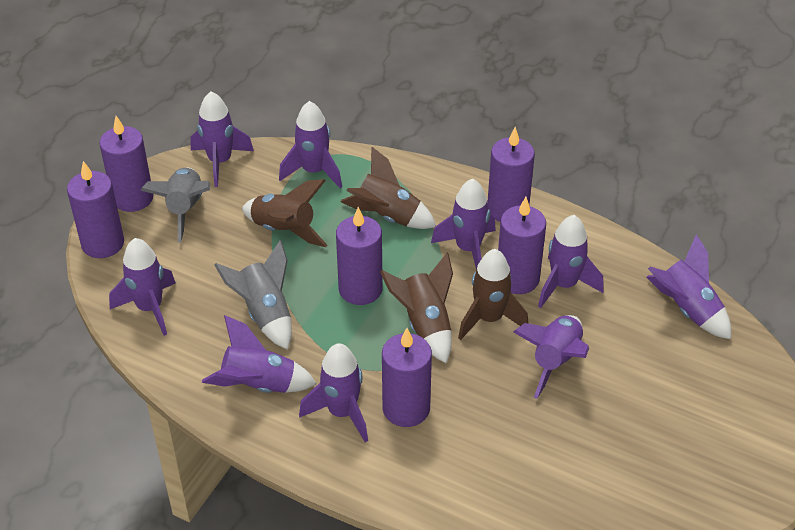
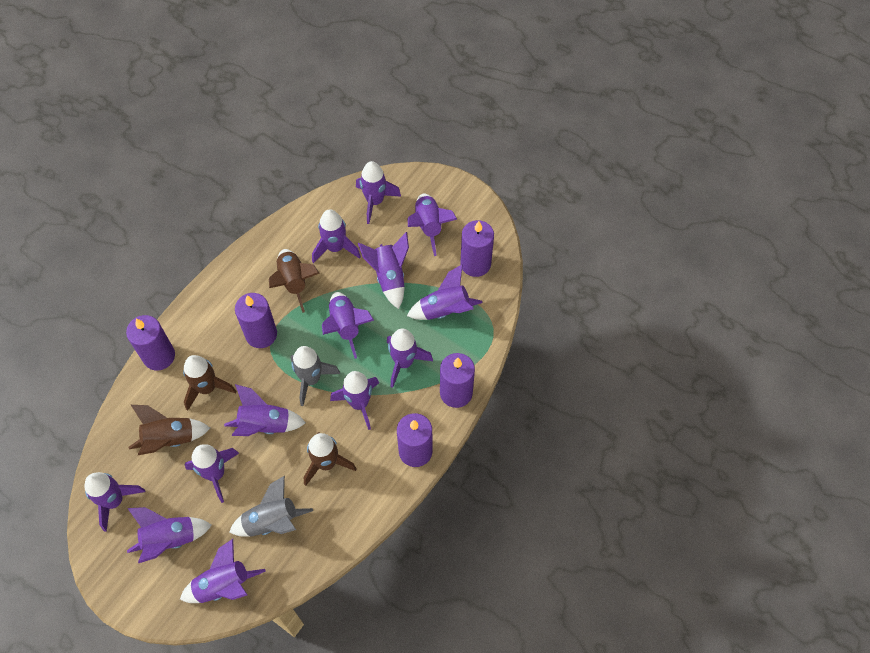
purple candle: 6 -> 5
purple rocket: 9 -> 13

